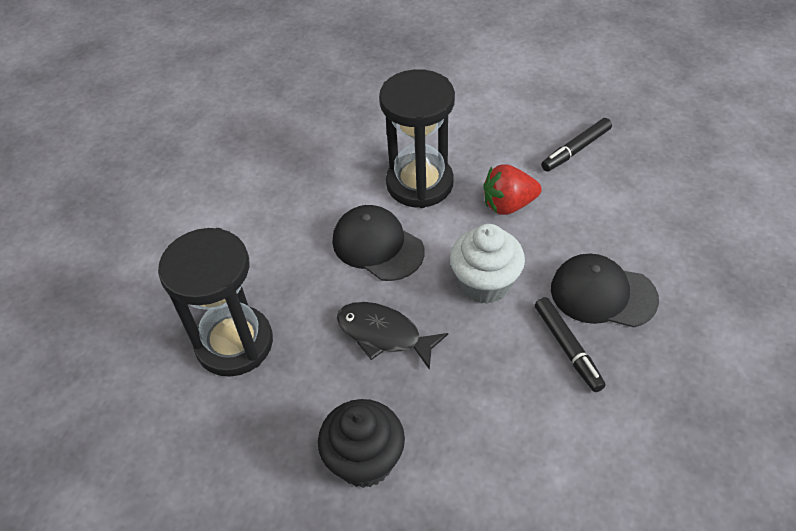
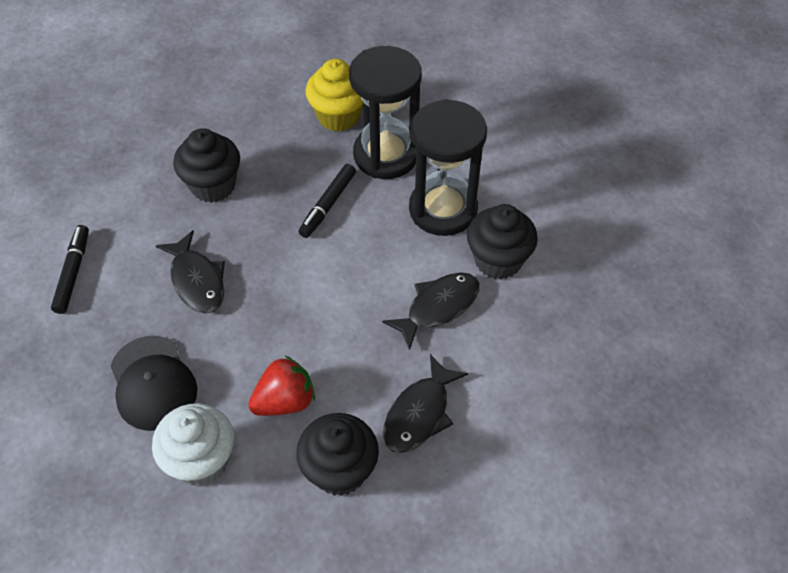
black cap: 2 -> 1
black cupcake: 1 -> 3
black fish: 1 -> 3
yellow cupcake: 0 -> 1

